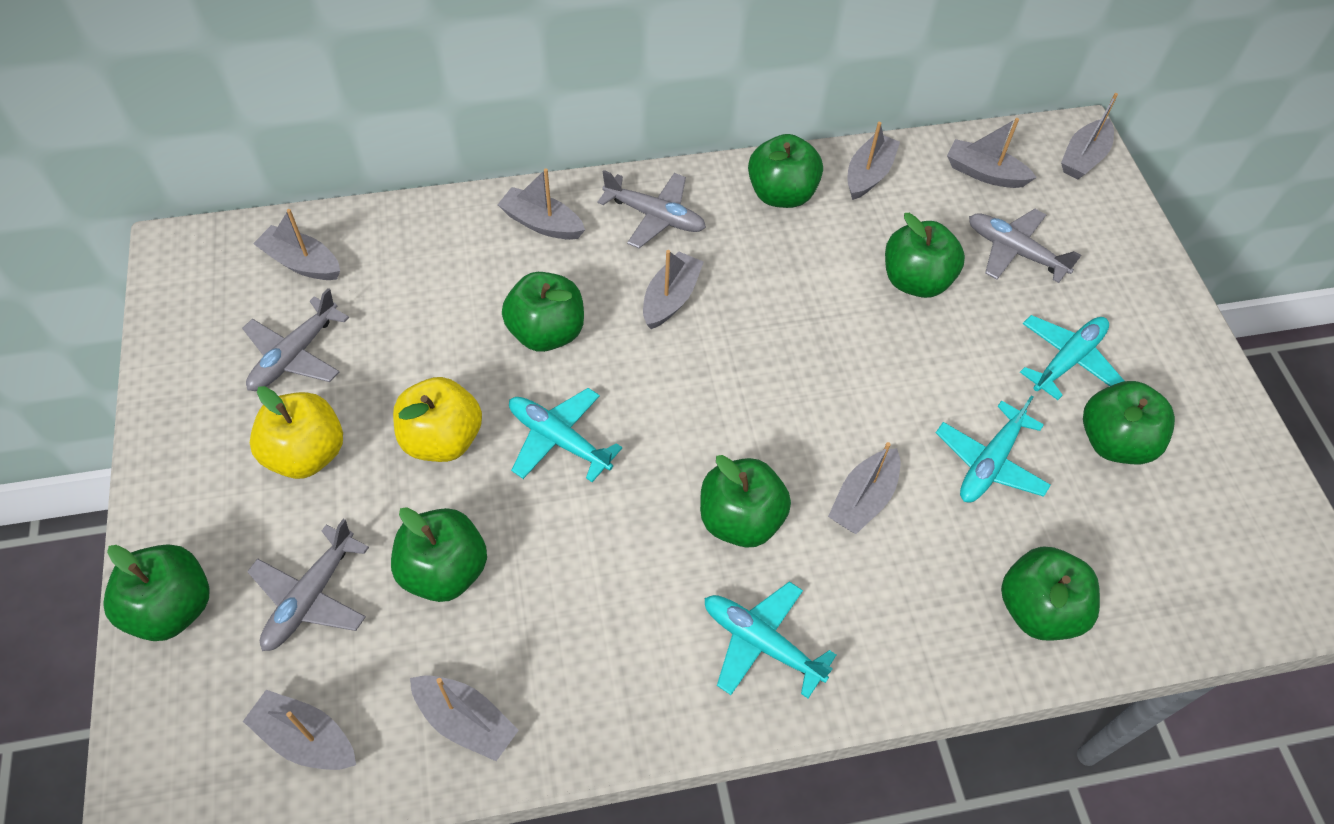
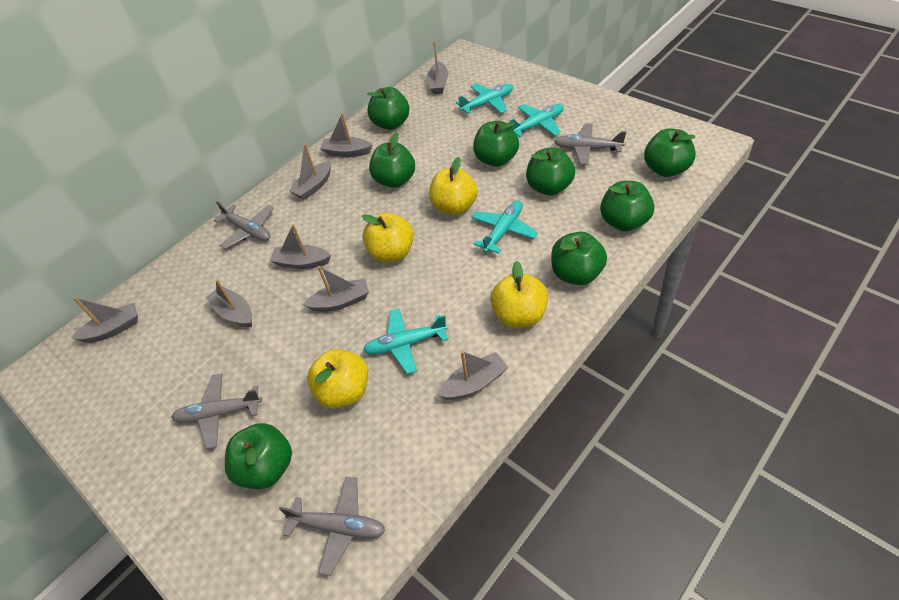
grey boat: 9 -> 8
yellow apple: 2 -> 4

